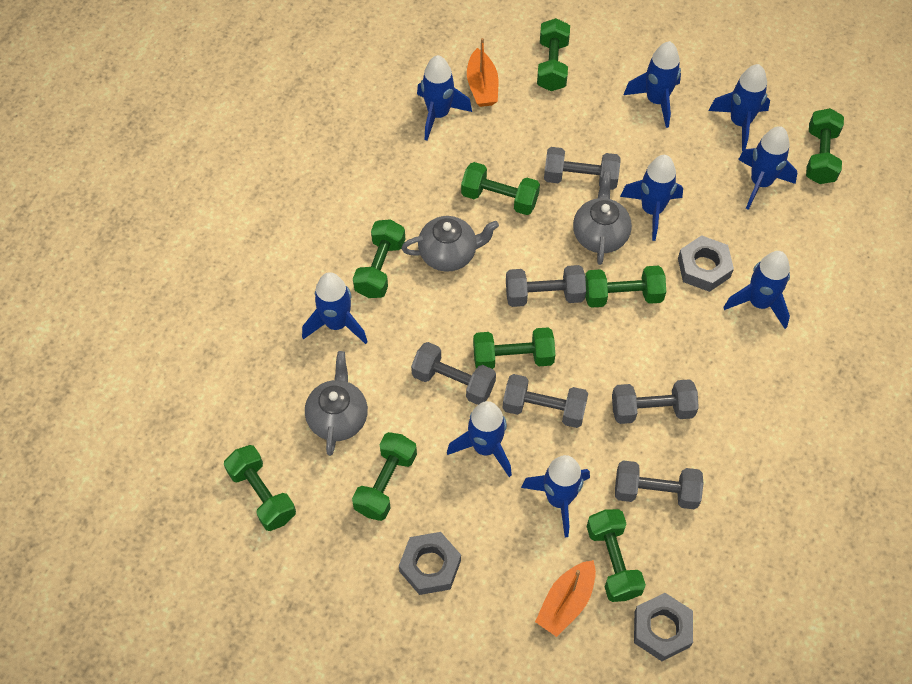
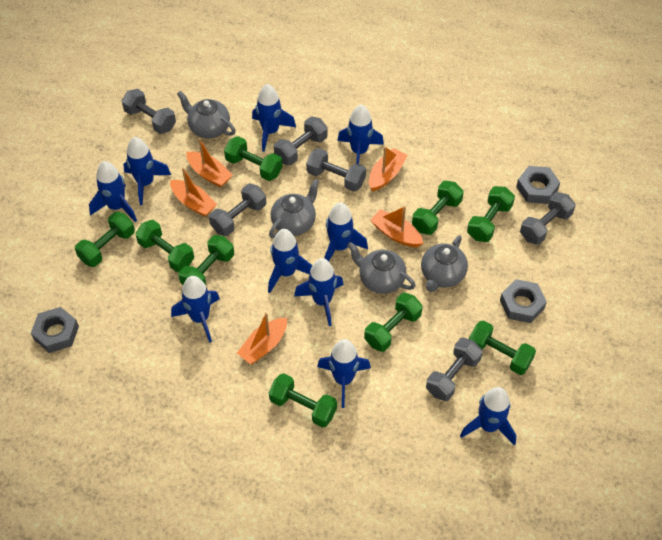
blue rocket: 9 -> 10
grey teapot: 3 -> 4
orange boat: 2 -> 5

